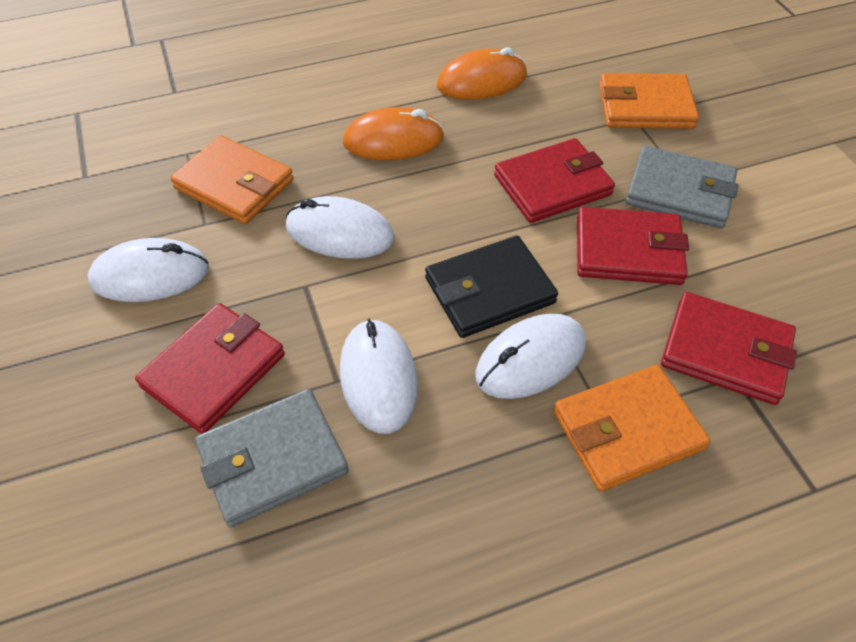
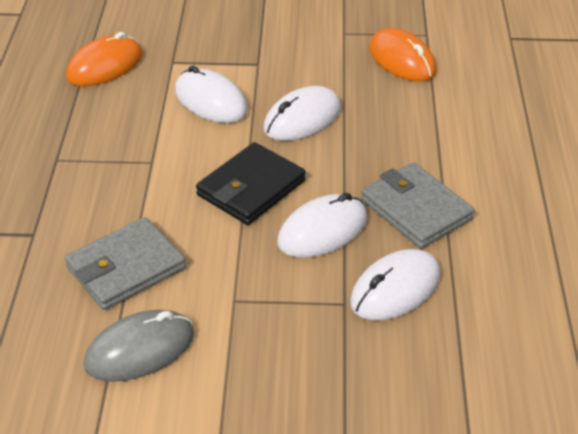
grey mouse: 0 -> 1
orange wallet: 3 -> 0
red wallet: 4 -> 0

